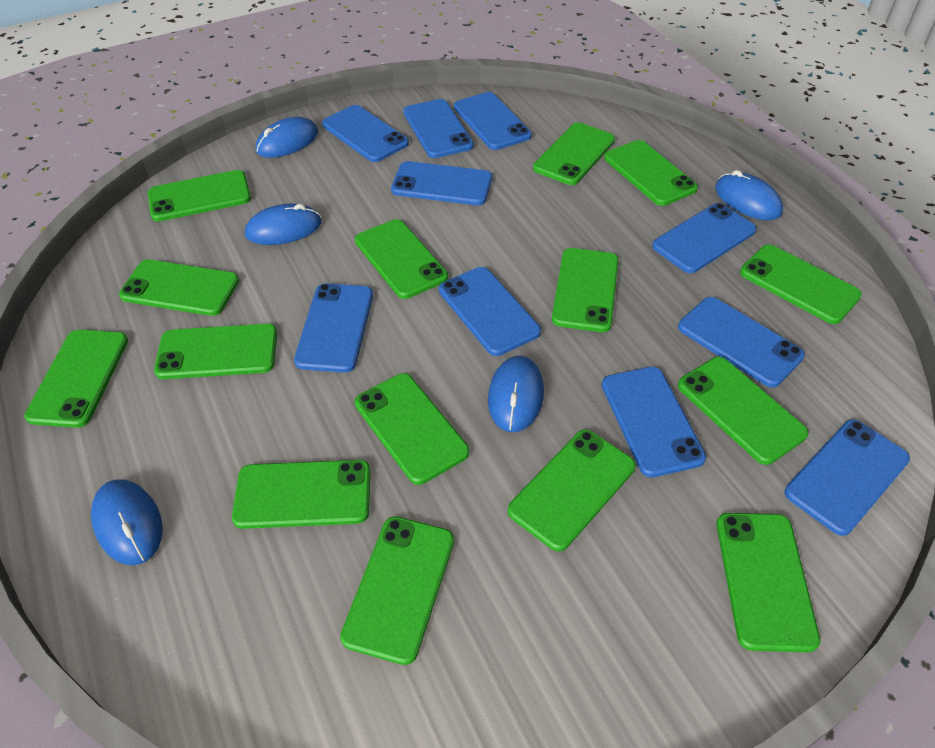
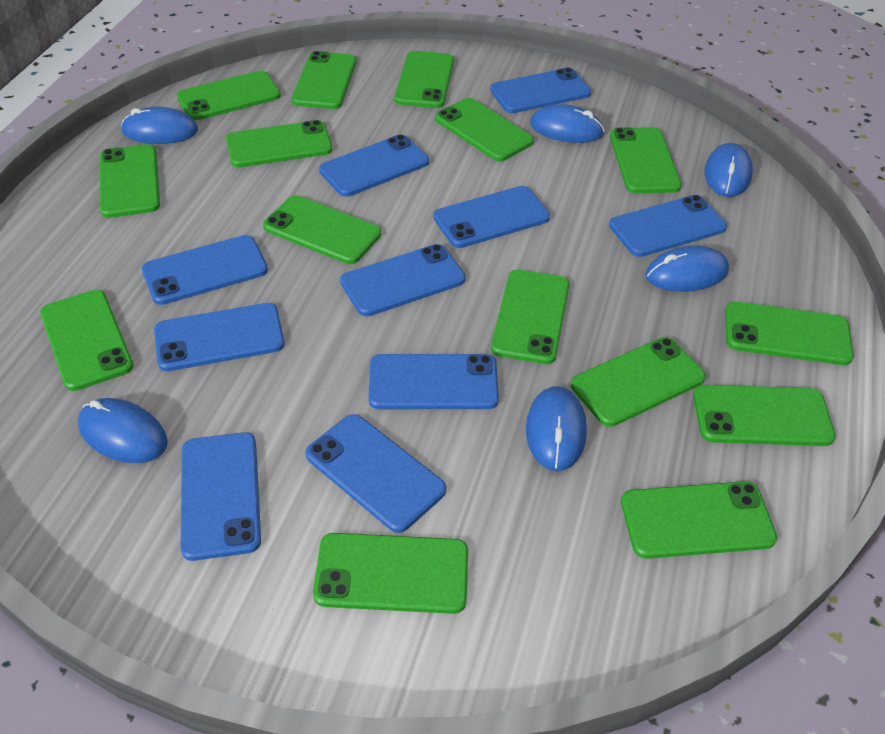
blue mouse: 5 -> 6

